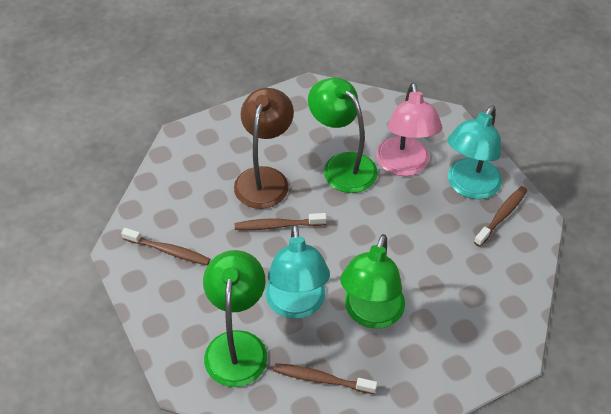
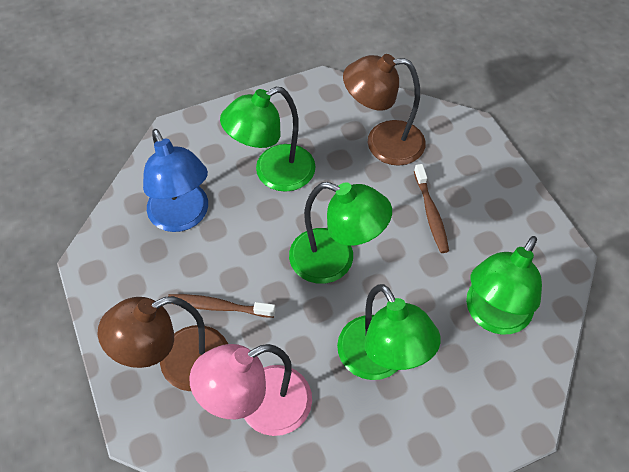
blue lamp: 0 -> 1
brown lamp: 1 -> 2
brown toothbrush: 4 -> 2
green lamp: 3 -> 4
turquoise lamp: 2 -> 0

